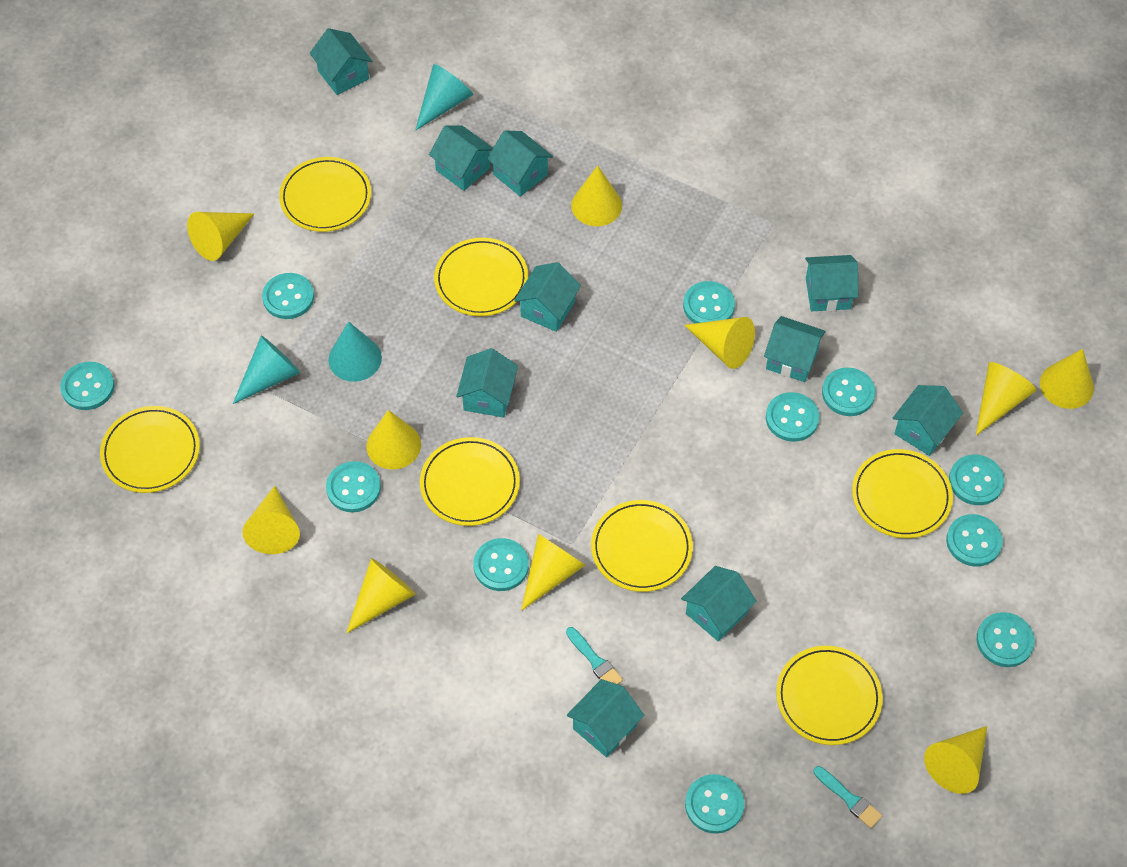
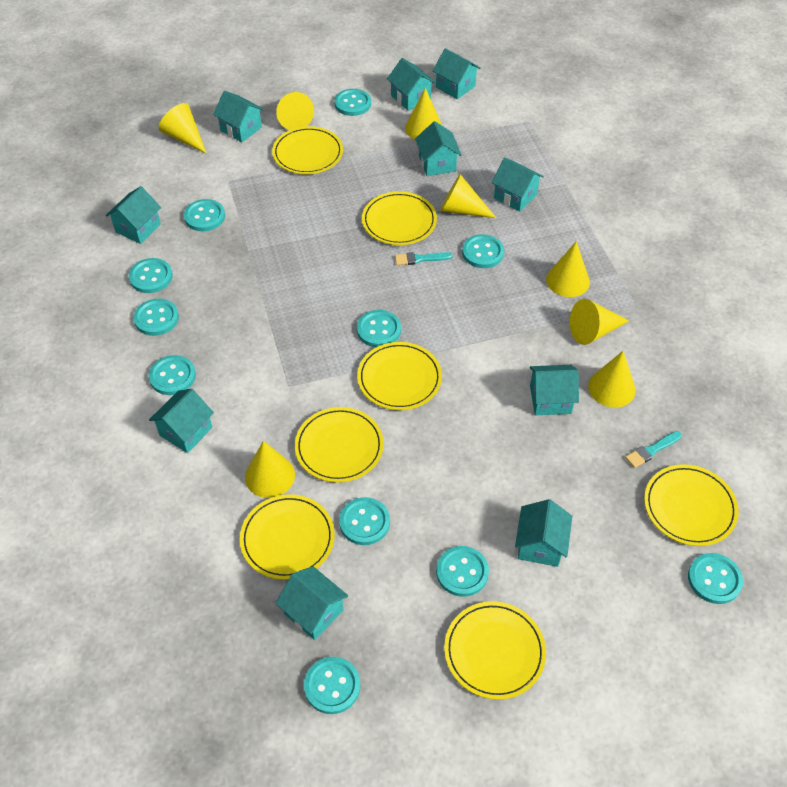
turquoise cone: 3 -> 0
yellow cone: 10 -> 8

